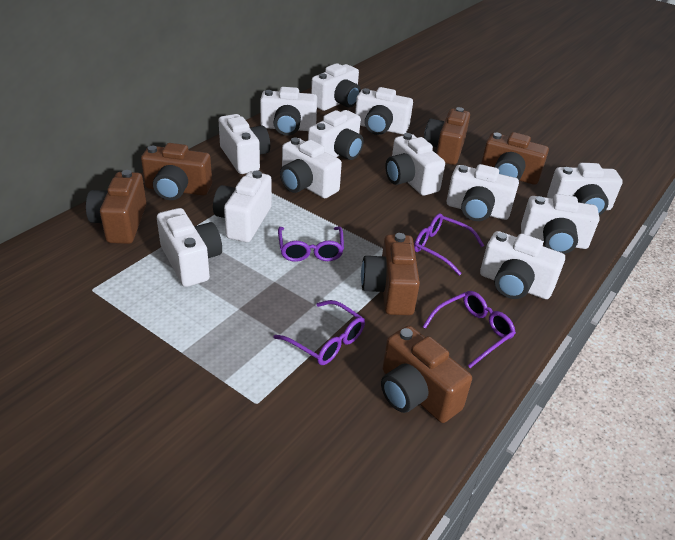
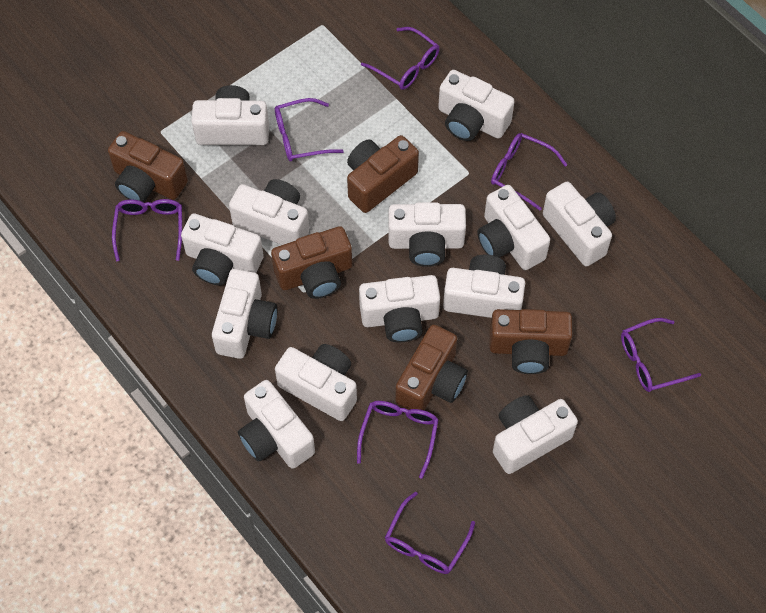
brown camera: 6 -> 5
purple glasses: 4 -> 7

